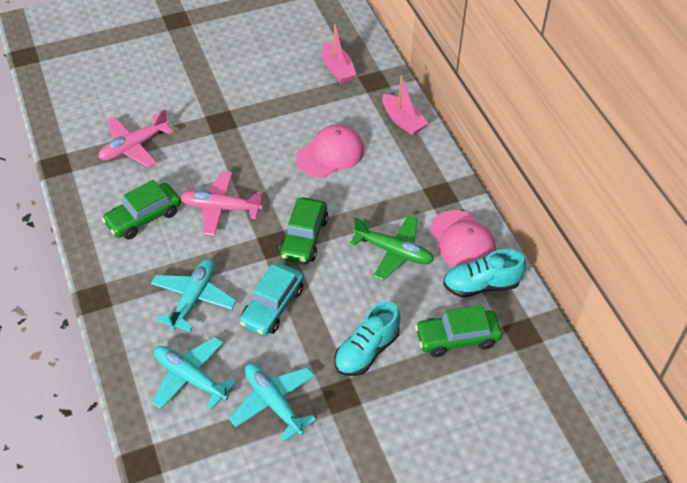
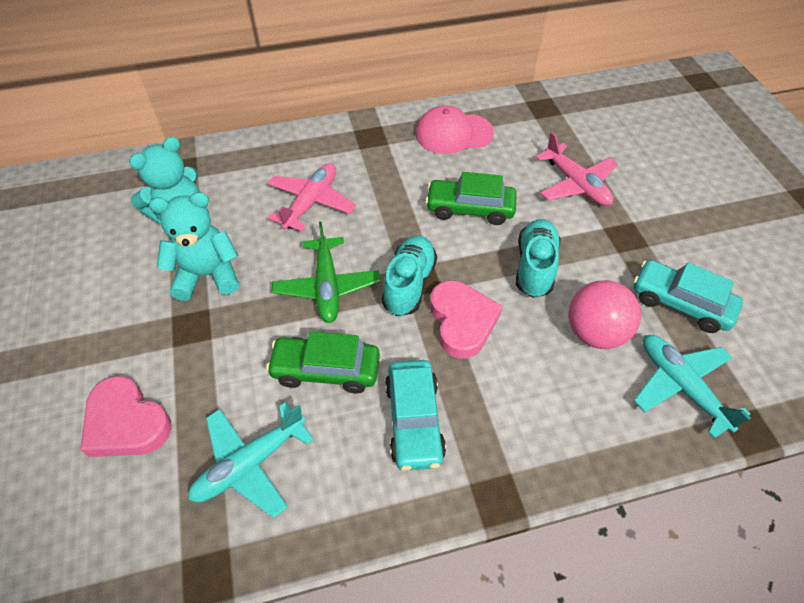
green car: 3 -> 2
pink ball: 0 -> 1
pink boat: 2 -> 0
pink cap: 2 -> 1
pink heart: 0 -> 2
turquoise car: 1 -> 2
turquoise plane: 3 -> 2
turquoise teddy bear: 0 -> 2

